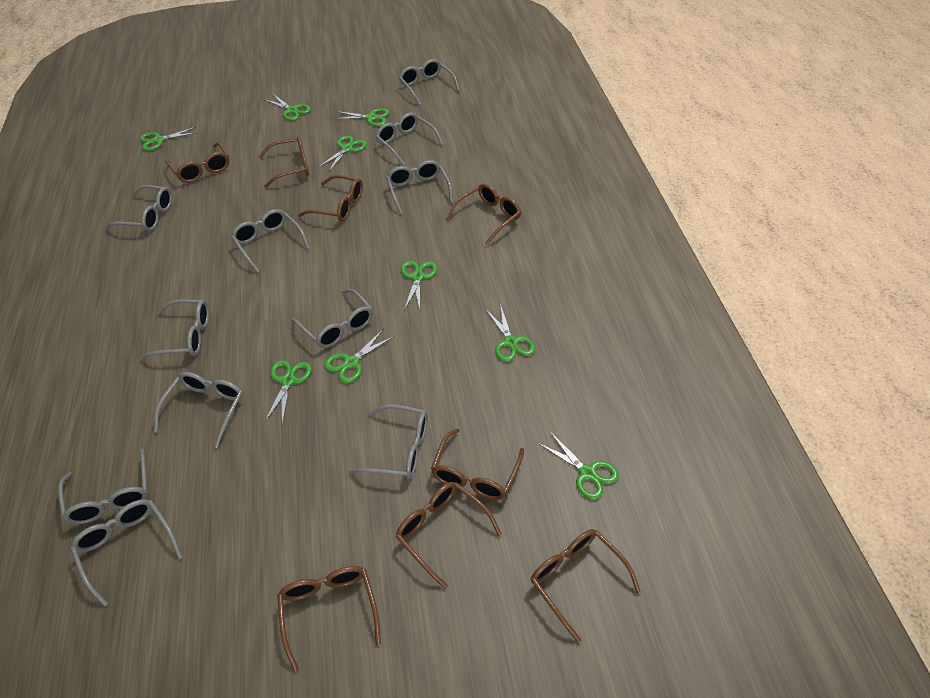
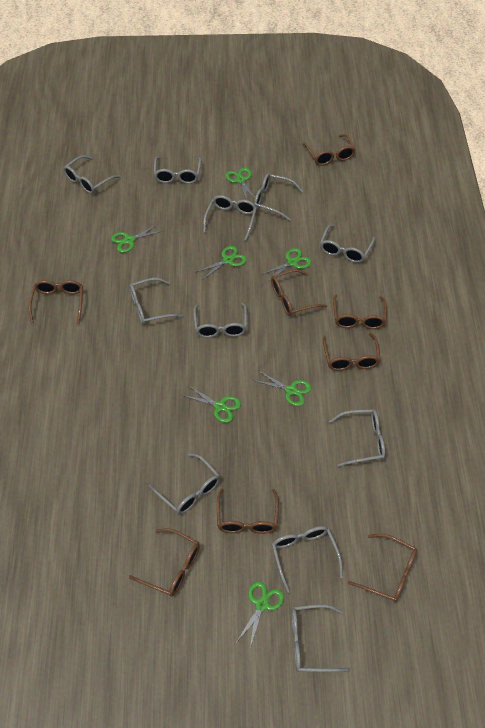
green scissors: 9 -> 7

